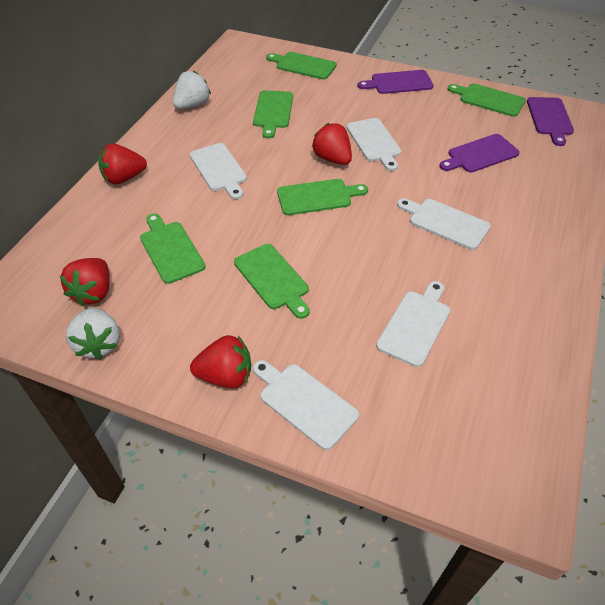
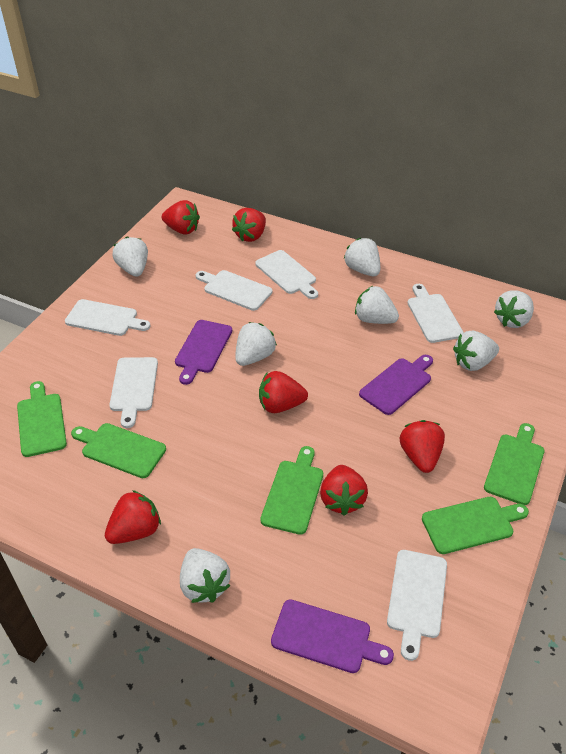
green cutting board: 6 -> 5
red strawberry: 4 -> 6
white cutting board: 5 -> 6
white strawberry: 2 -> 7

